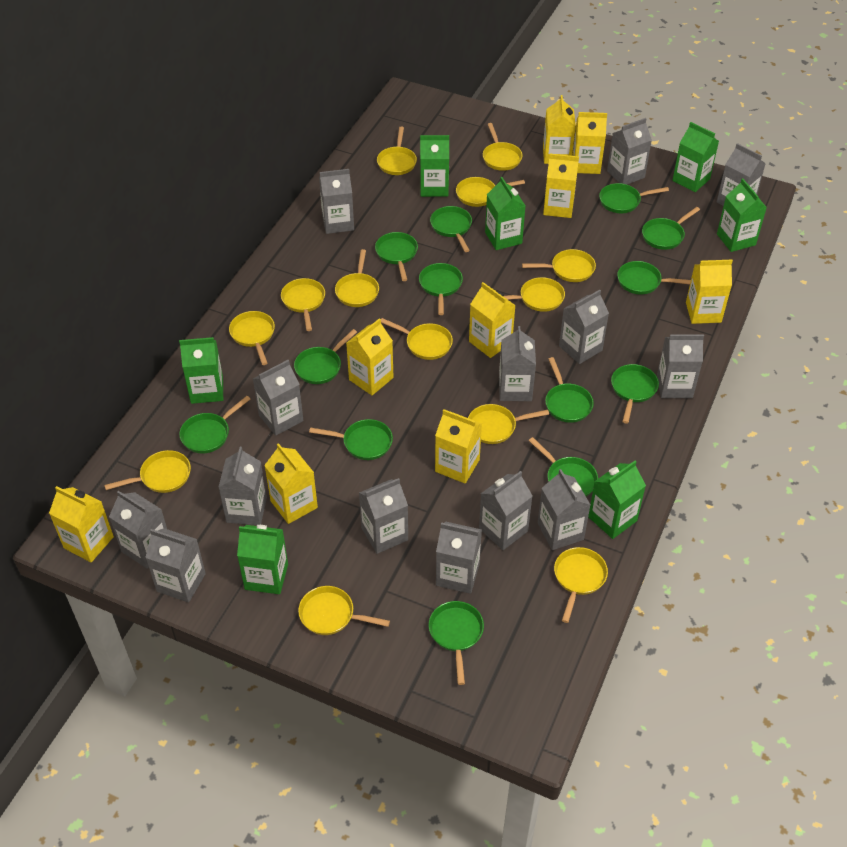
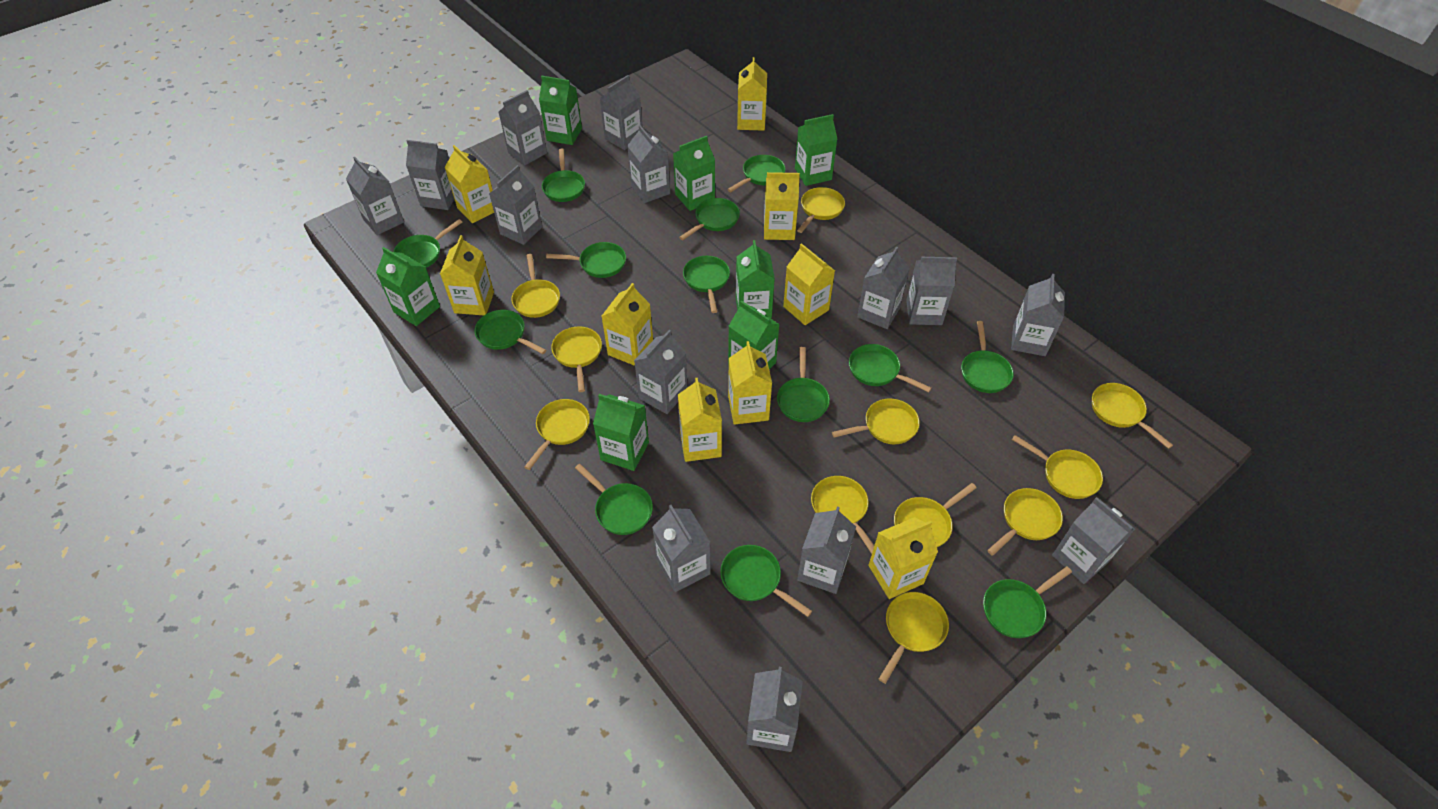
yellow pan: 13 -> 11

